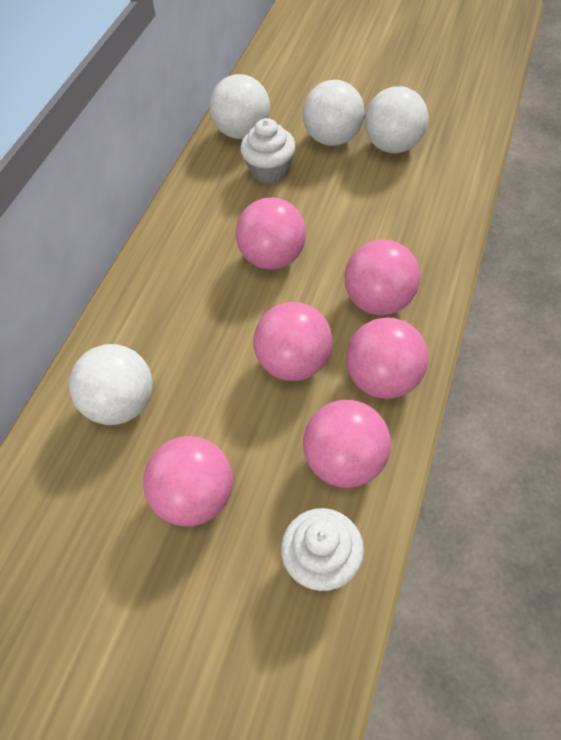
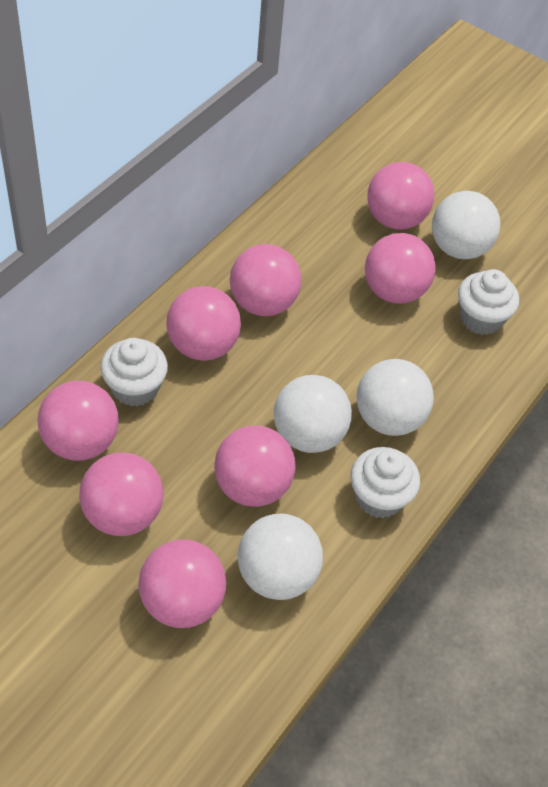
pink ball: 6 -> 8
white cupcake: 2 -> 3

